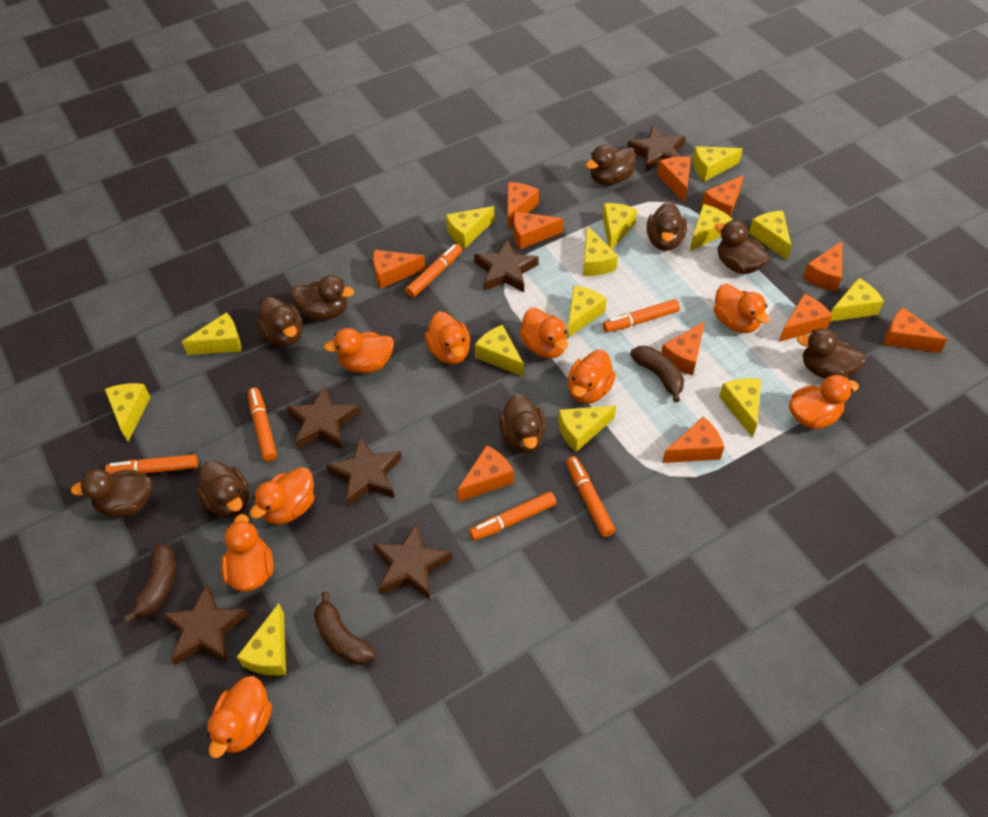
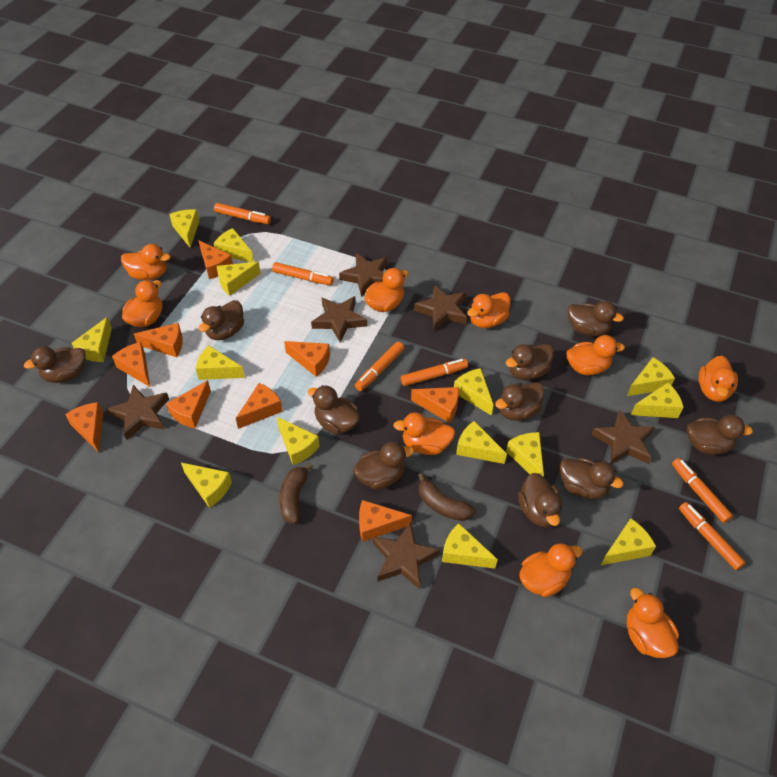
brown banana: 3 -> 2
brown duck: 9 -> 10
orange cheese: 11 -> 9

